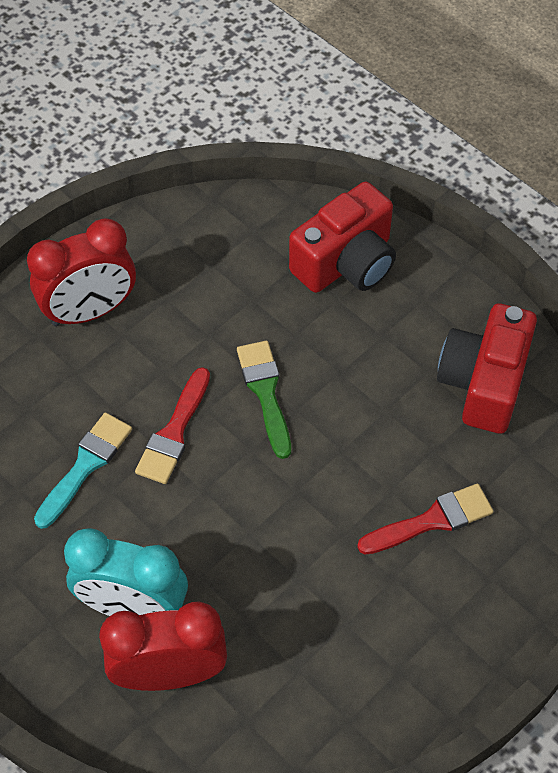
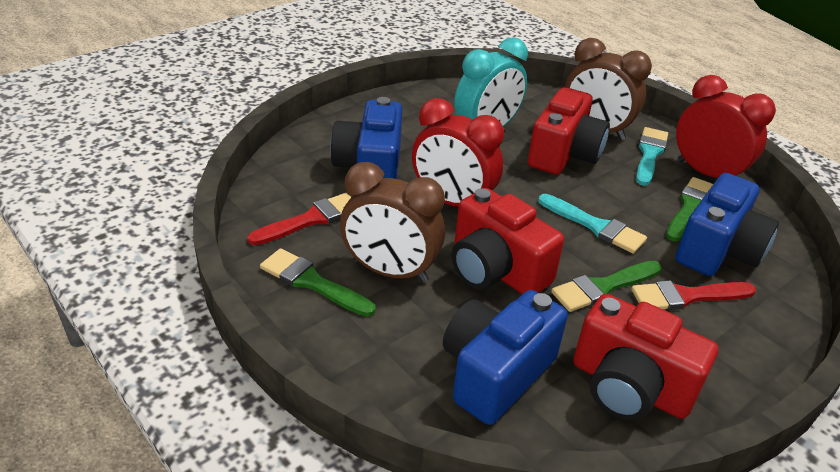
blue camera: 0 -> 3
brown clock: 0 -> 2
green brush: 1 -> 3
red camera: 2 -> 3
turquoise brush: 1 -> 2

